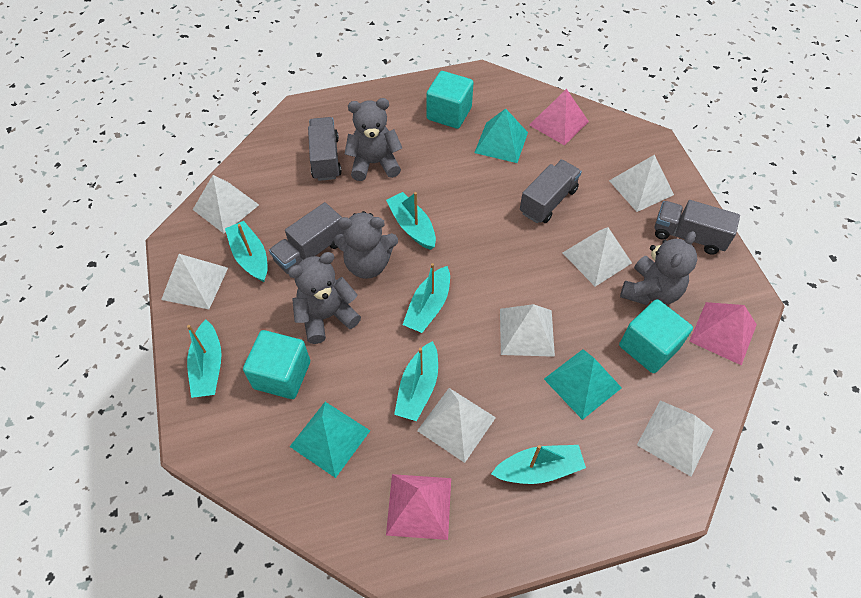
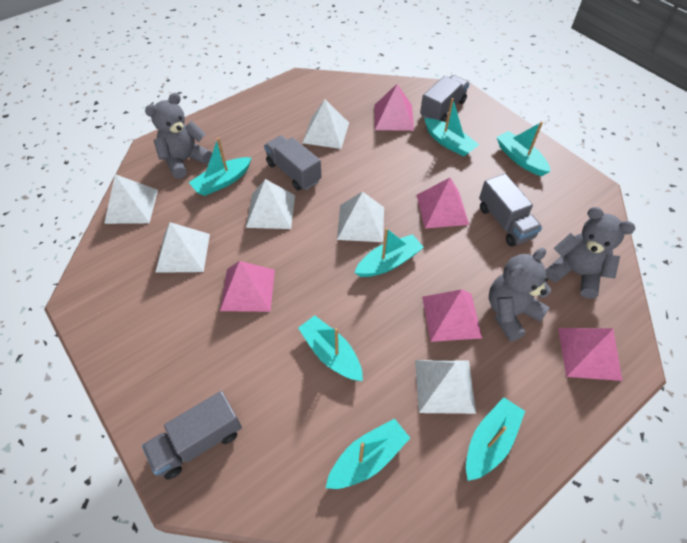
grey teddy bear: 4 -> 3
pink pyramid: 3 -> 5
turquoise boat: 6 -> 7
turquoise cube: 3 -> 0
turquoise pyramid: 3 -> 0
white pyramid: 7 -> 6

